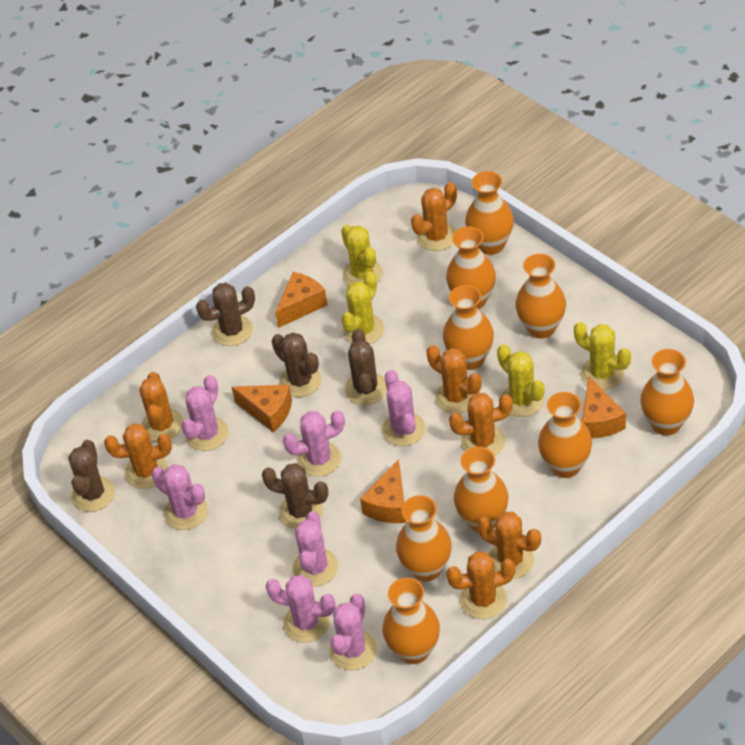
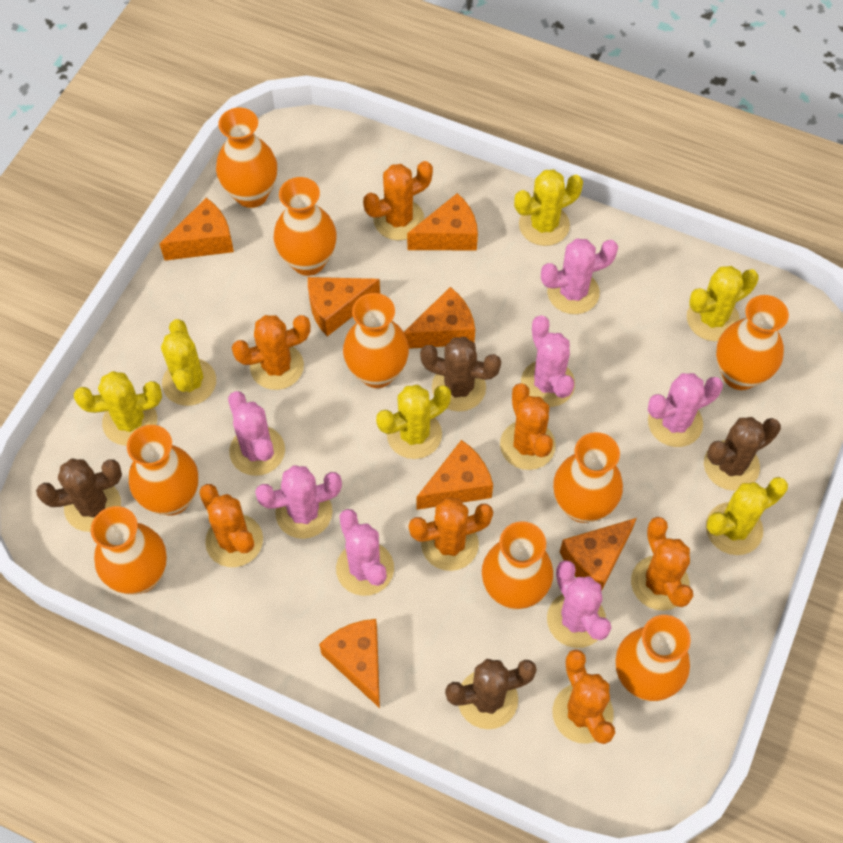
brown cactus: 5 -> 4
orange cheese: 4 -> 7
yellow cactus: 4 -> 6

